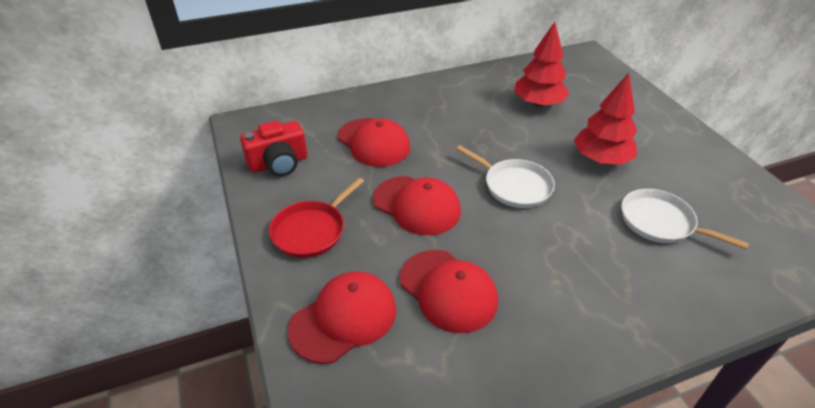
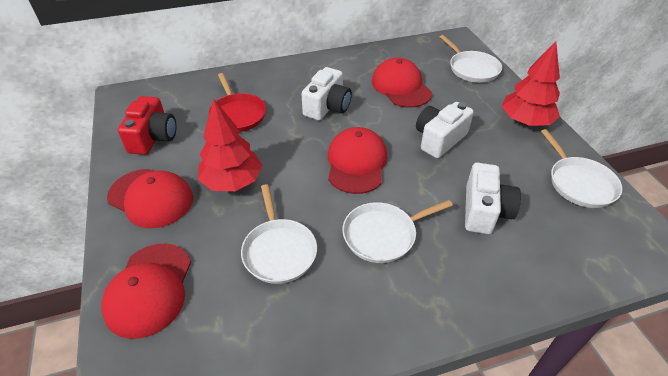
white camera: 0 -> 3
white pan: 2 -> 4

